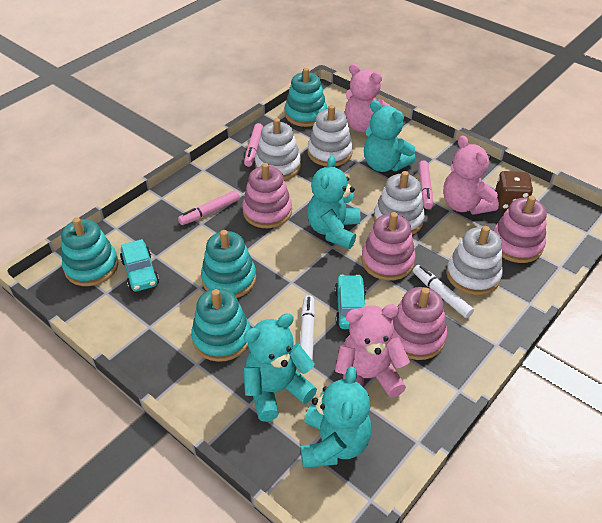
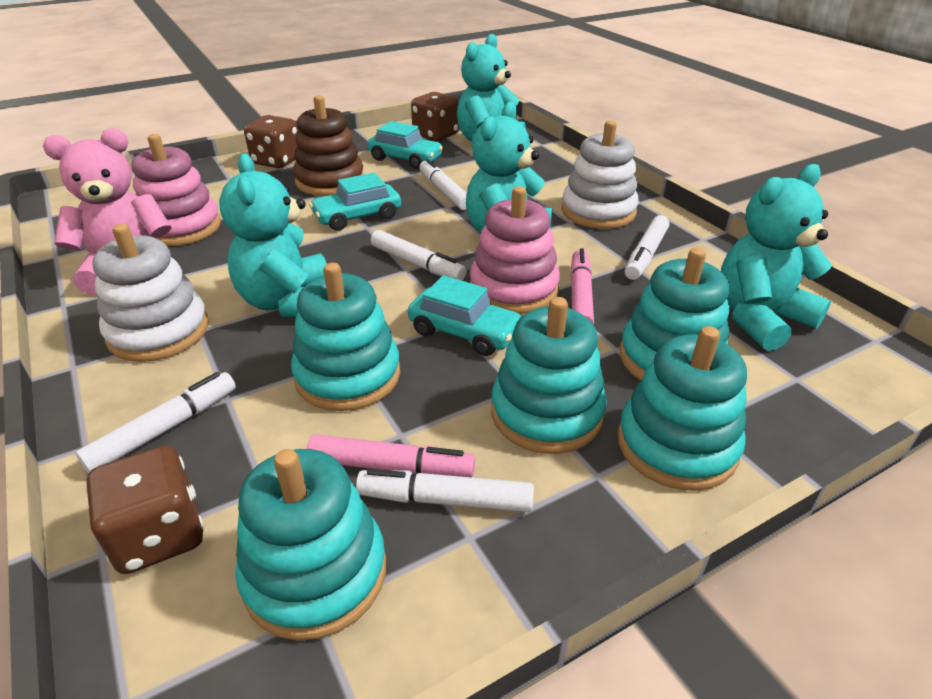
brown dice: 1 -> 3
brown stacking toy: 0 -> 1
pink marker: 3 -> 2
pink stacking toy: 4 -> 2
pink teddy bear: 3 -> 1
turquoise car: 2 -> 3
turquoise stacking toy: 4 -> 5
white marker: 2 -> 5
white stacking toy: 4 -> 2

